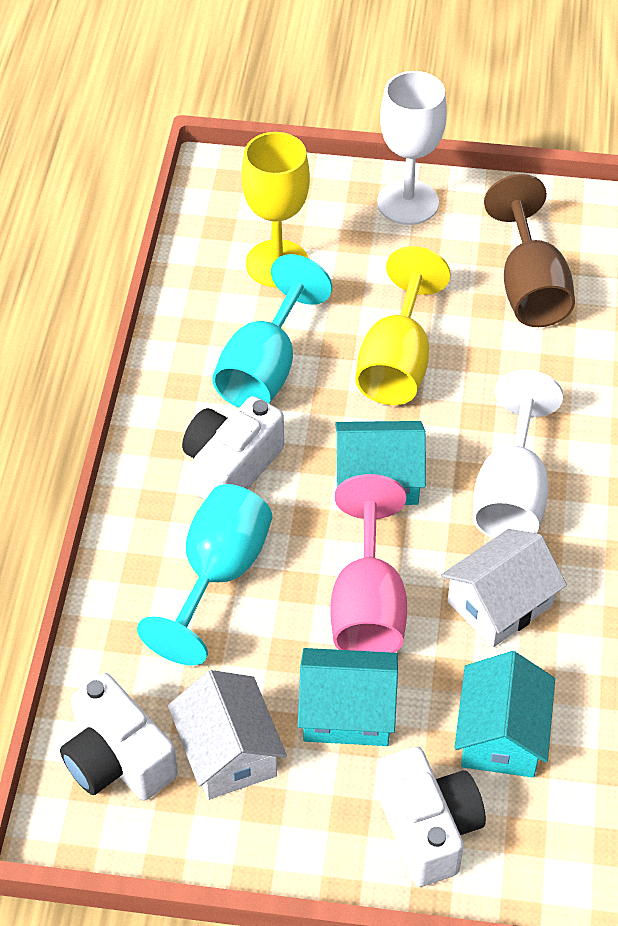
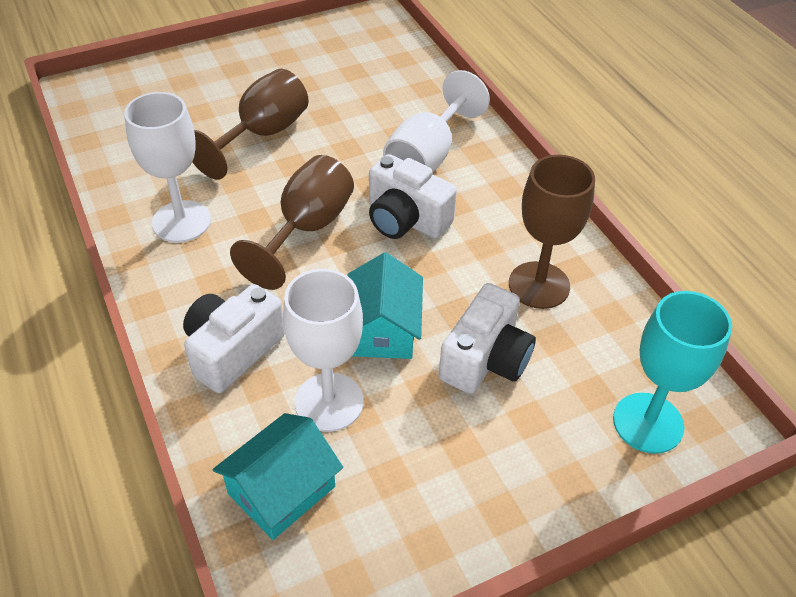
brown goblet: 1 -> 3
pink goblet: 1 -> 0
turquoise goblet: 2 -> 1
turquoise house: 3 -> 2
white goblet: 2 -> 3
white house: 2 -> 0
yellow goblet: 2 -> 0

